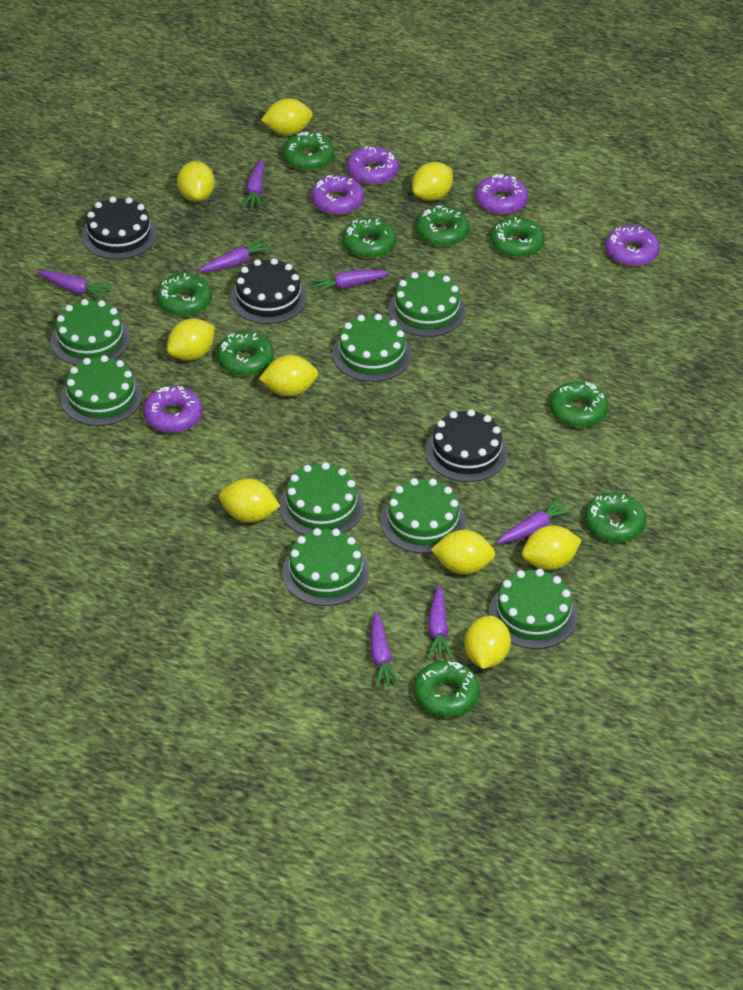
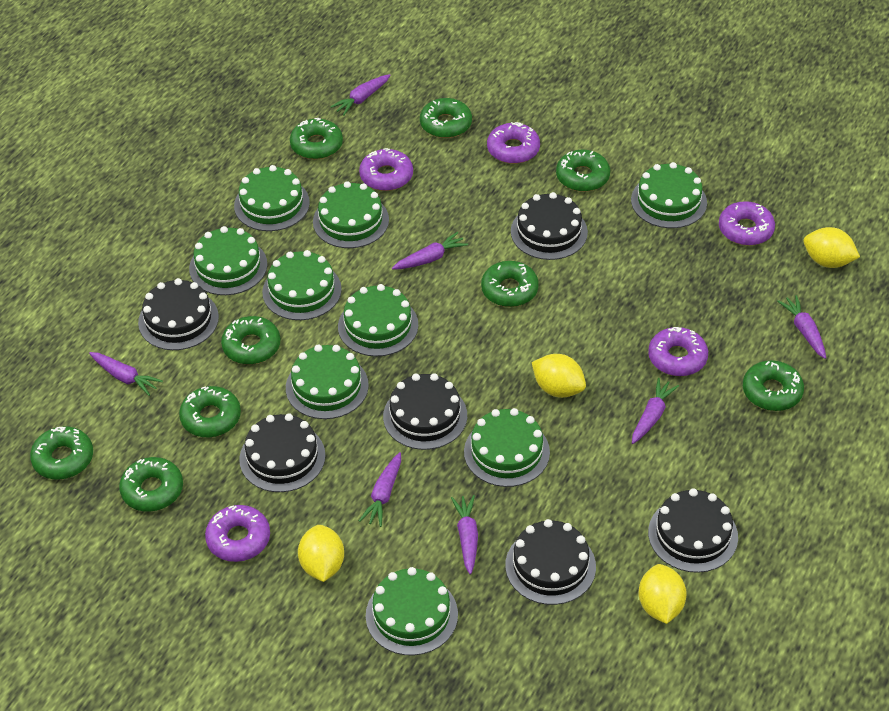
black cake: 3 -> 6
green cake: 8 -> 9
yellow lemon: 9 -> 4

